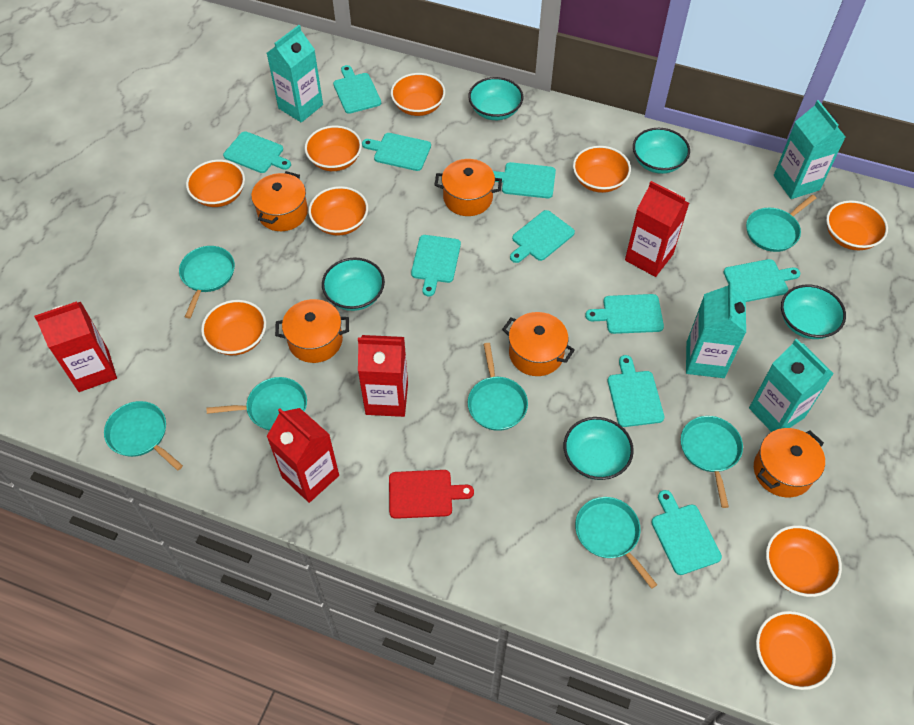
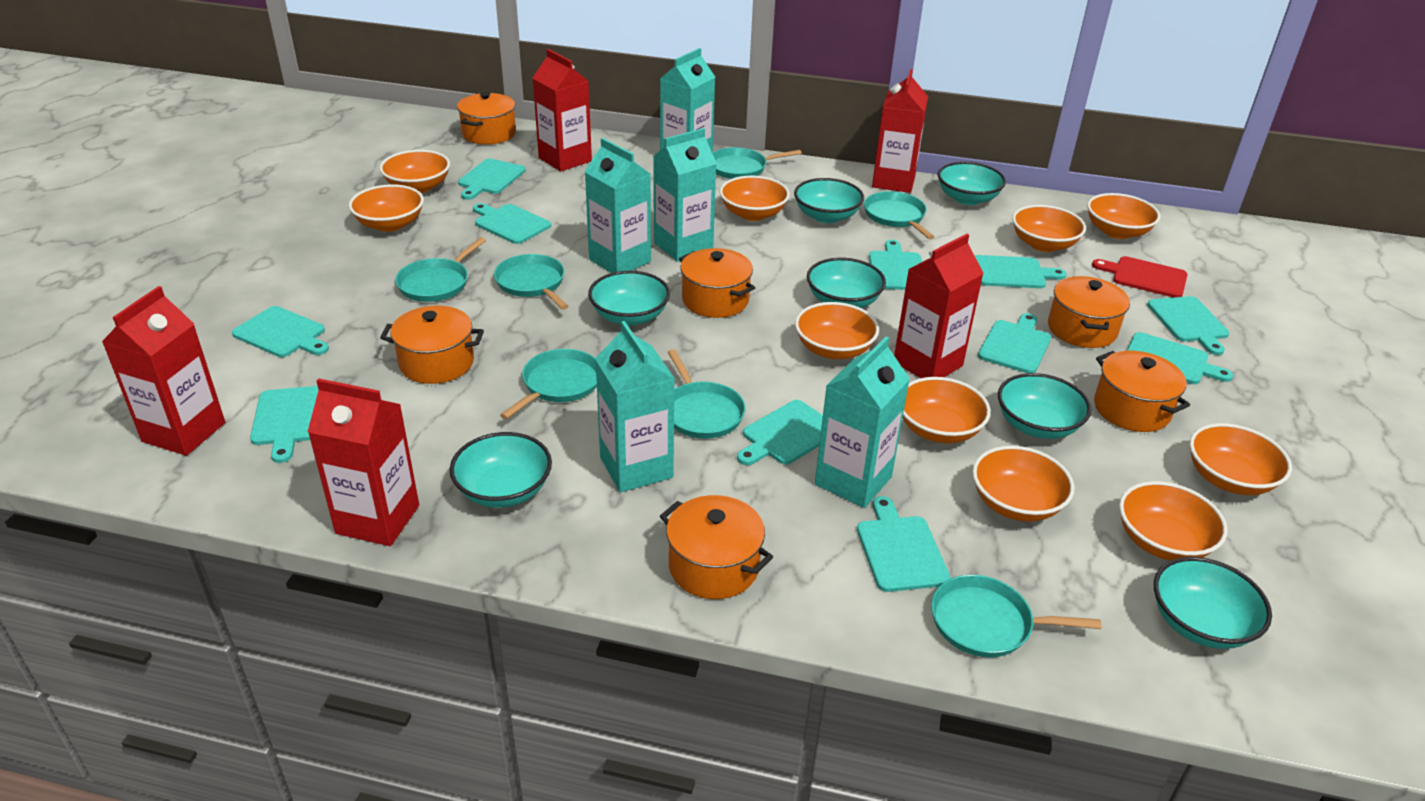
orange bowl: 9 -> 10
orange pot: 5 -> 6
red carton: 4 -> 5
turquoise bowl: 5 -> 7
turquoise carton: 4 -> 5
turquoise cutting board: 10 -> 11

